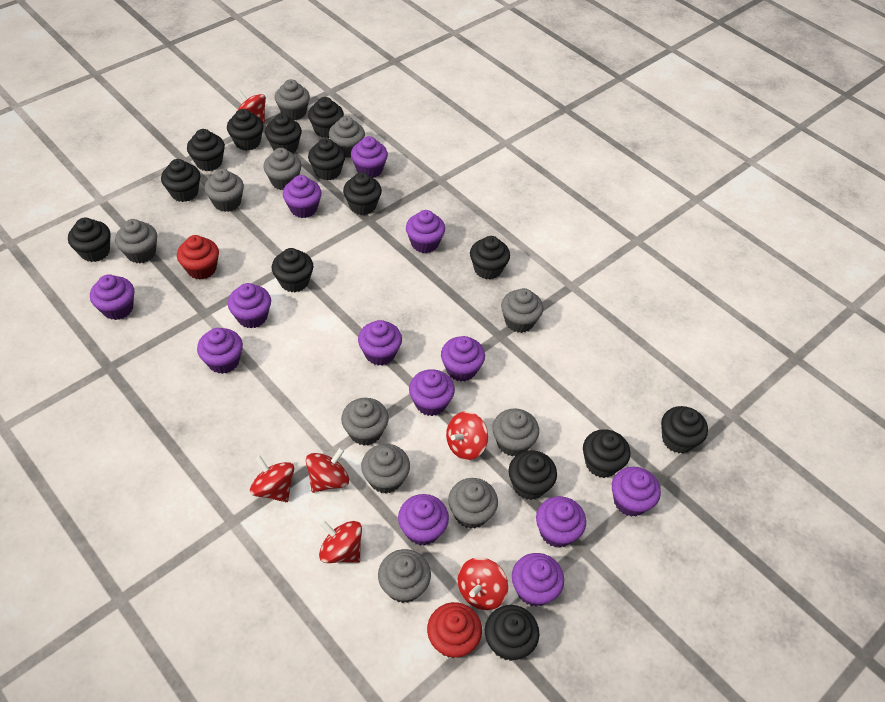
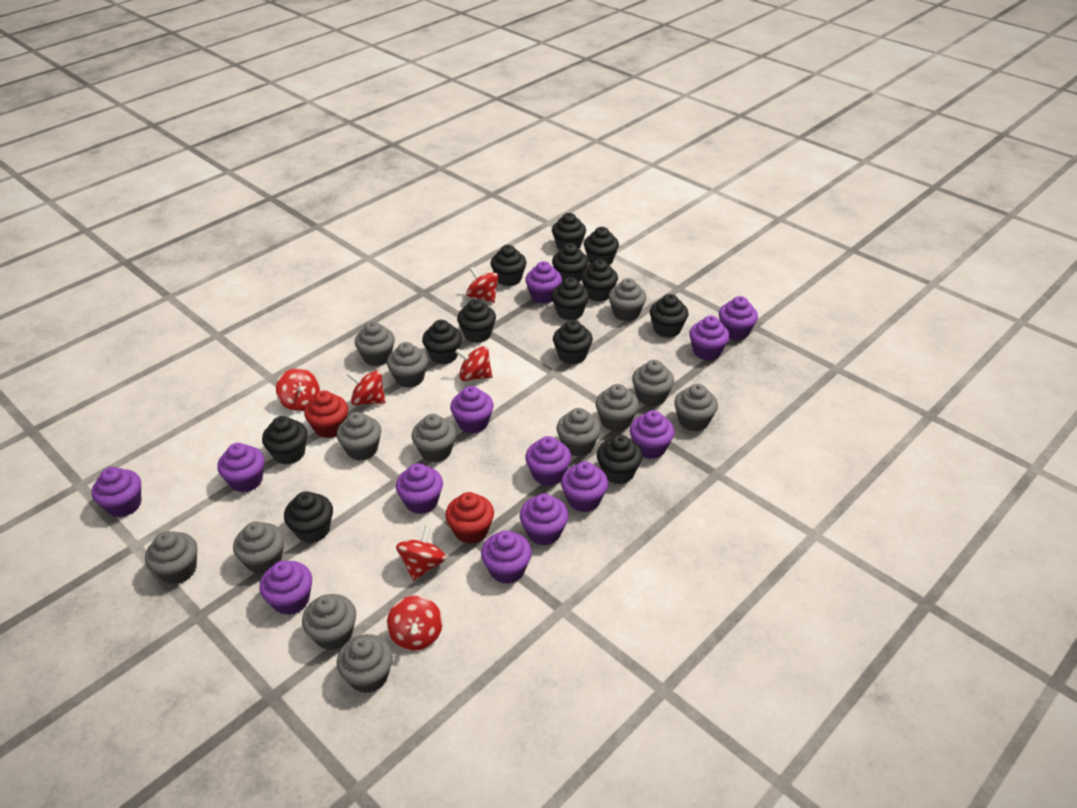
black cupcake: 14 -> 13
grey cupcake: 11 -> 13

